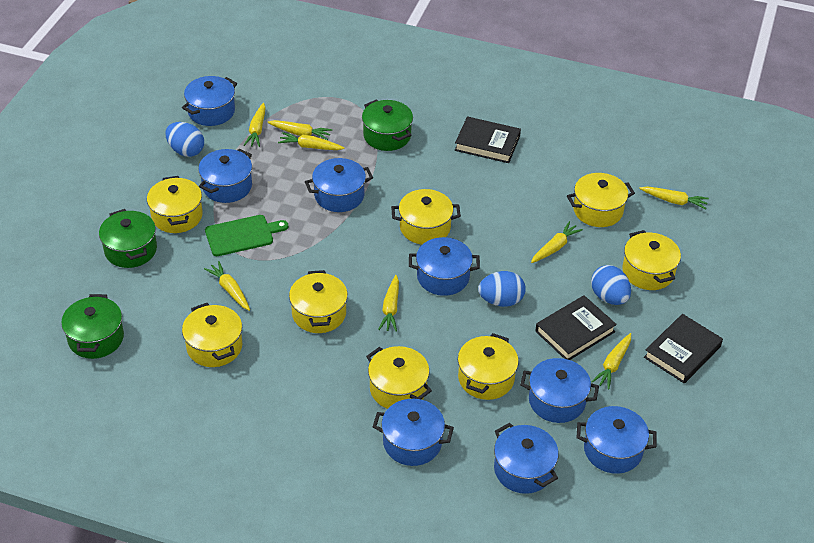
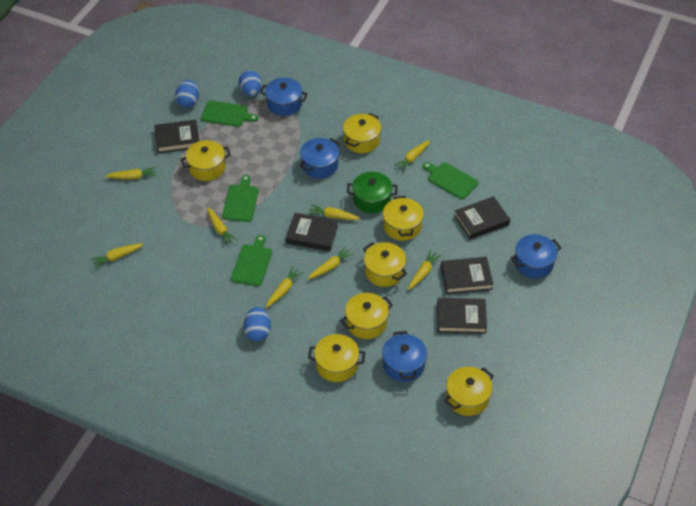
black book: 3 -> 5
blue pot: 8 -> 4
green cutting board: 1 -> 4
green pot: 3 -> 1
yellow pot: 8 -> 7

